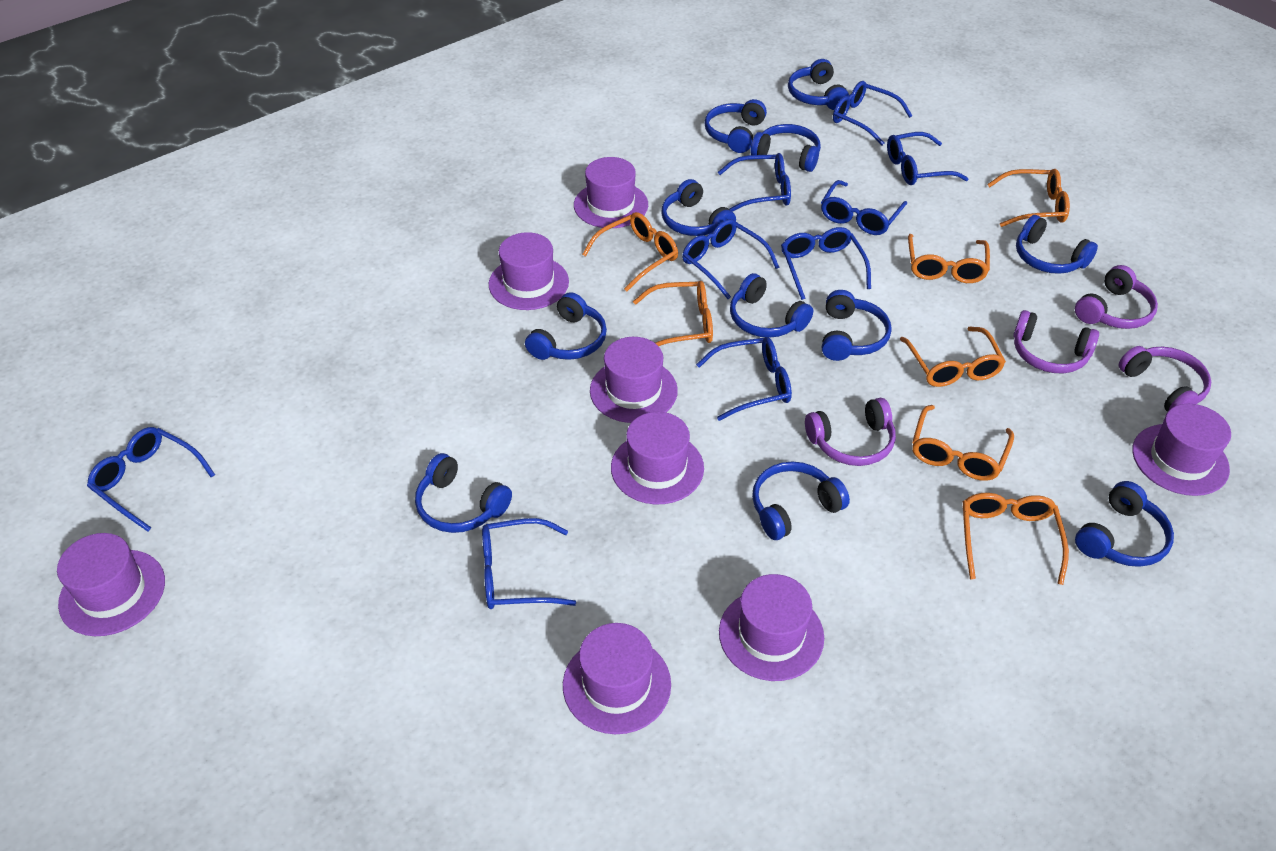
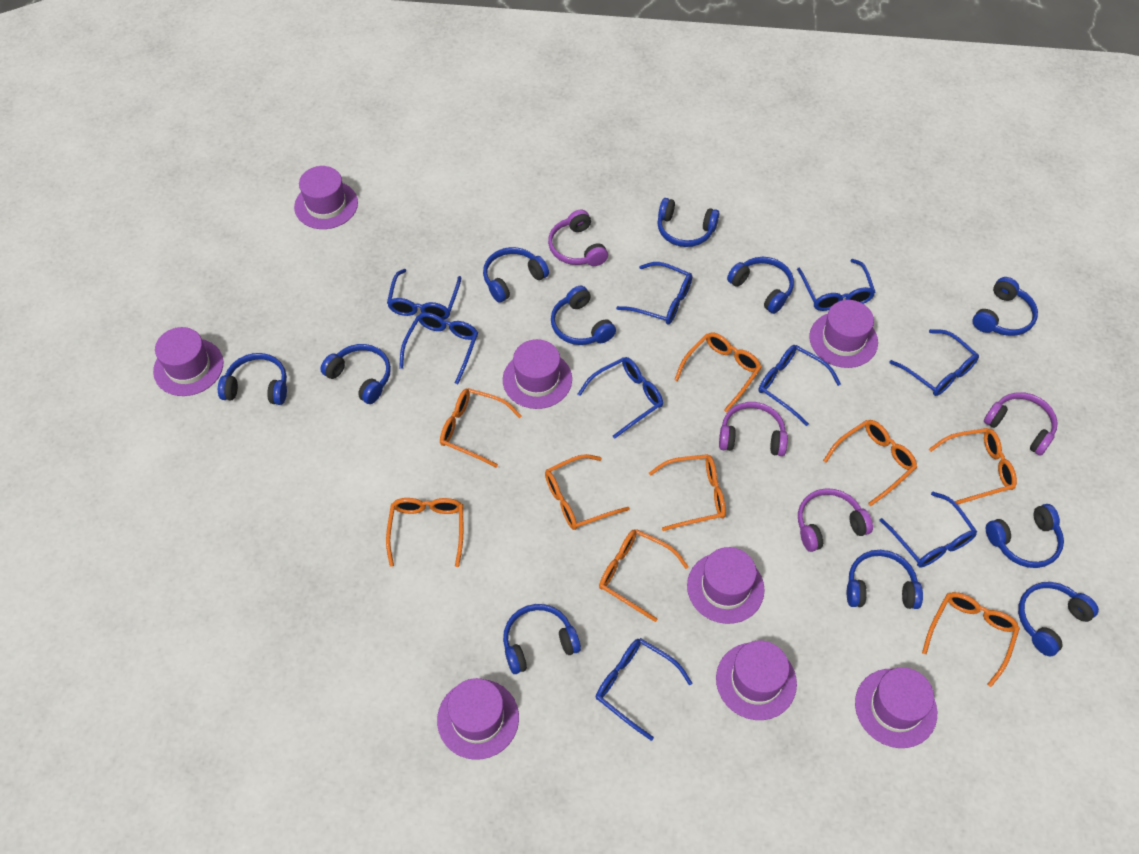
orange glasses: 7 -> 9

